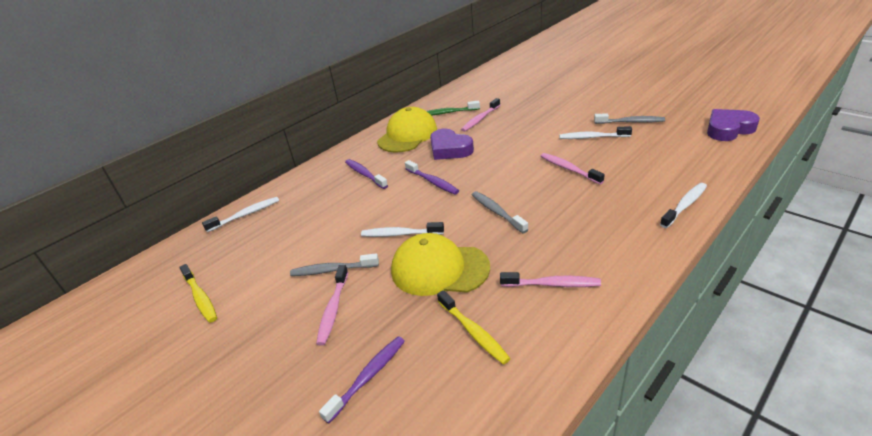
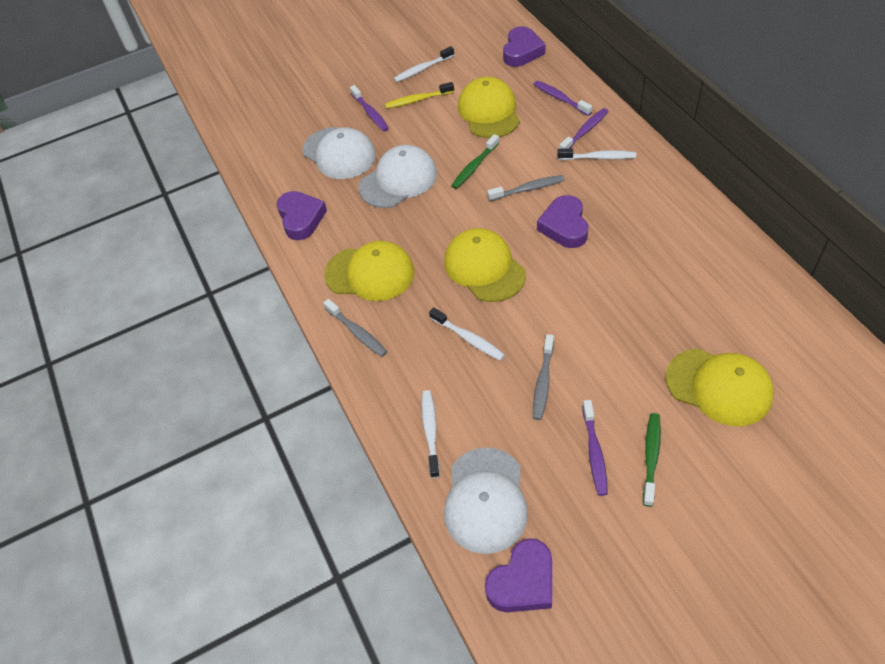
green toothbrush: 1 -> 2
pink toothbrush: 4 -> 0
purple heart: 2 -> 4
purple toothbrush: 3 -> 4
white cap: 0 -> 3
yellow cap: 2 -> 4
yellow toothbrush: 2 -> 1

